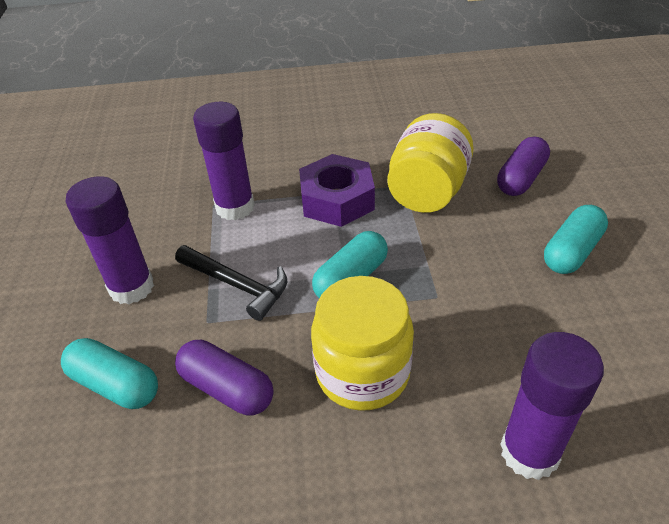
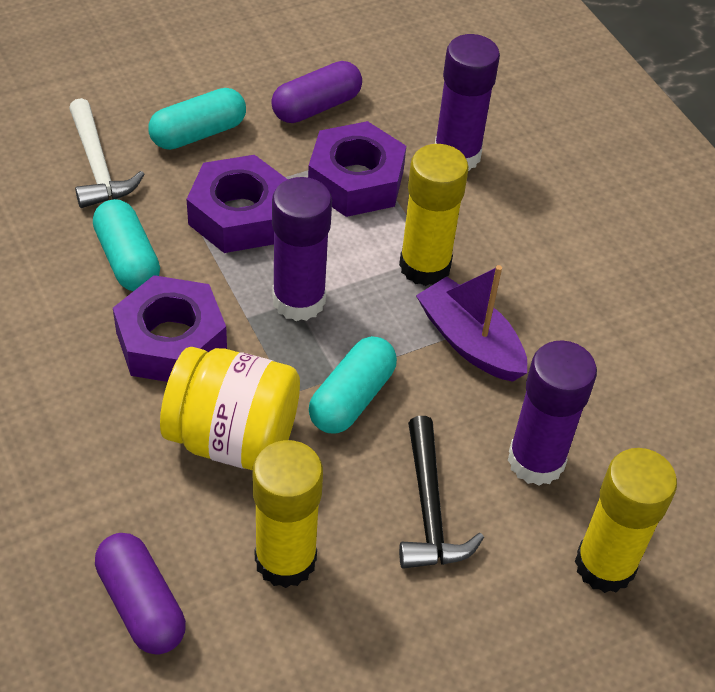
purple boat: 0 -> 1
purple nut: 1 -> 3
white hammer: 0 -> 1
yellow glue stick: 0 -> 3
yellow jar: 2 -> 1

